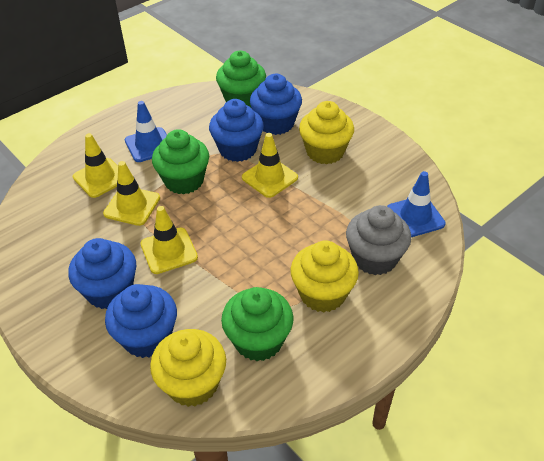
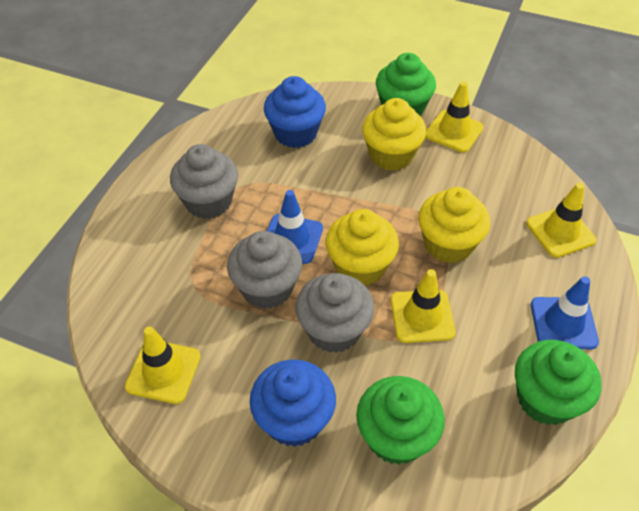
blue cupcake: 4 -> 2
grey cupcake: 1 -> 3

